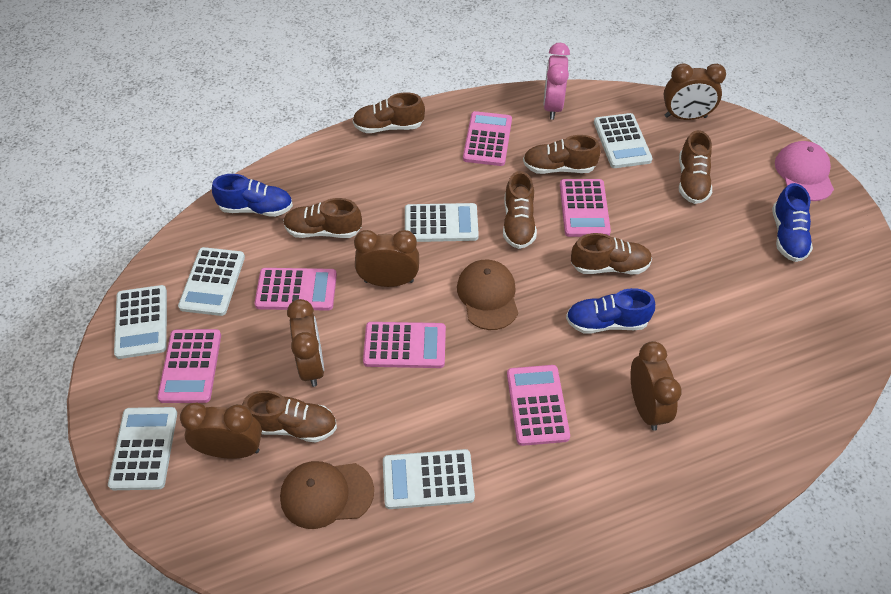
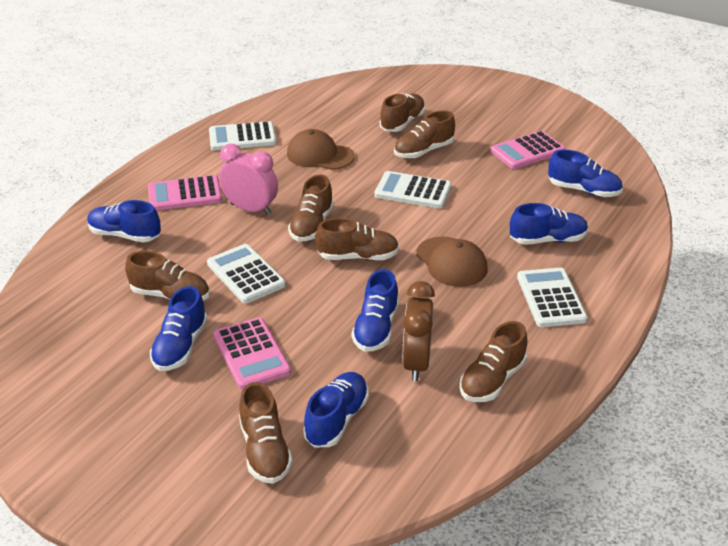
blue shoe: 3 -> 6
brown clock: 5 -> 1
pink calculator: 6 -> 3
pink cap: 1 -> 0
white calculator: 6 -> 4

